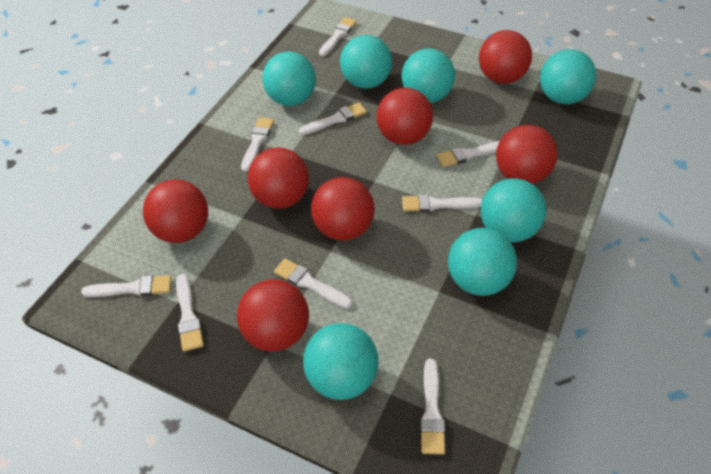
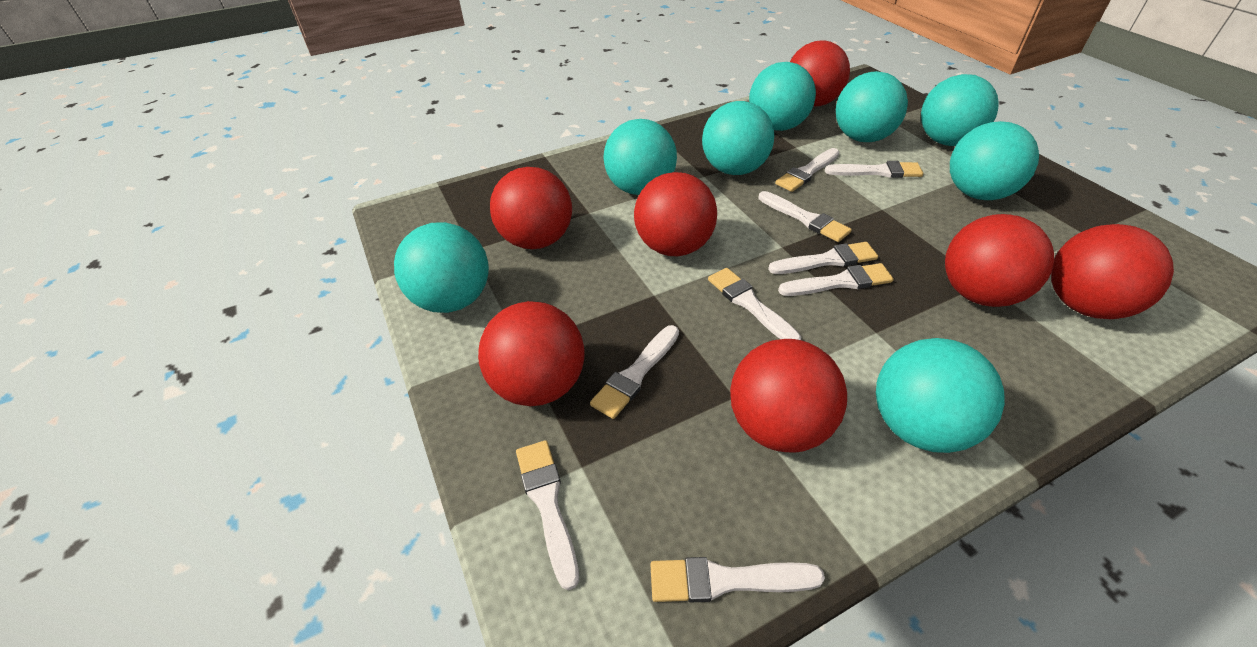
turquoise ball: 7 -> 8

